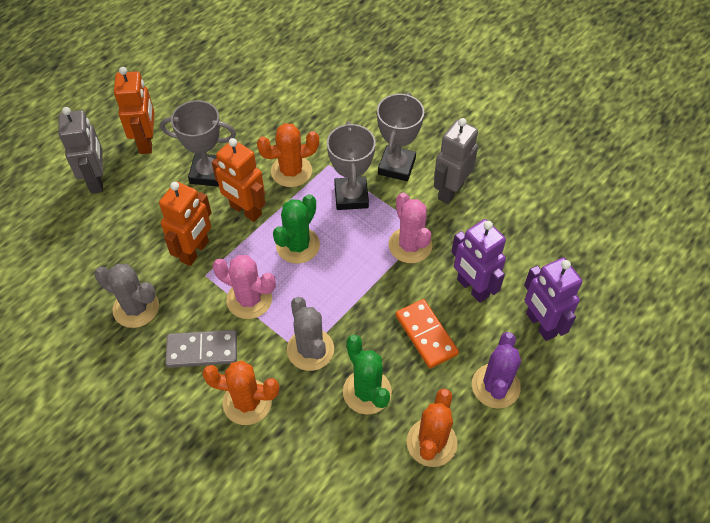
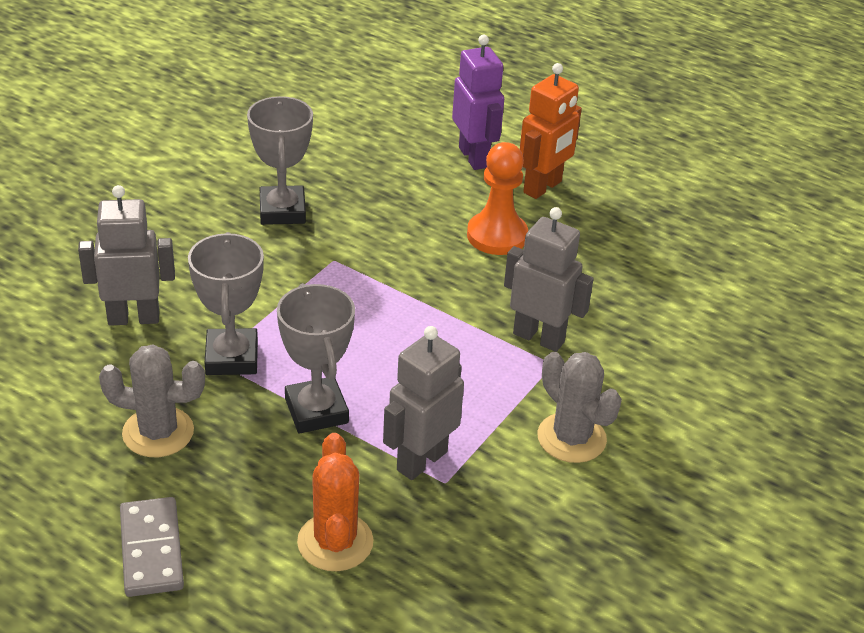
green cactus: 2 -> 0
grey robot: 2 -> 3
orange cactus: 3 -> 1
orange domino: 1 -> 0
orange pawn: 0 -> 1
orange robot: 3 -> 1
pink cactus: 2 -> 0
purple cactus: 1 -> 0
purple robot: 2 -> 1

